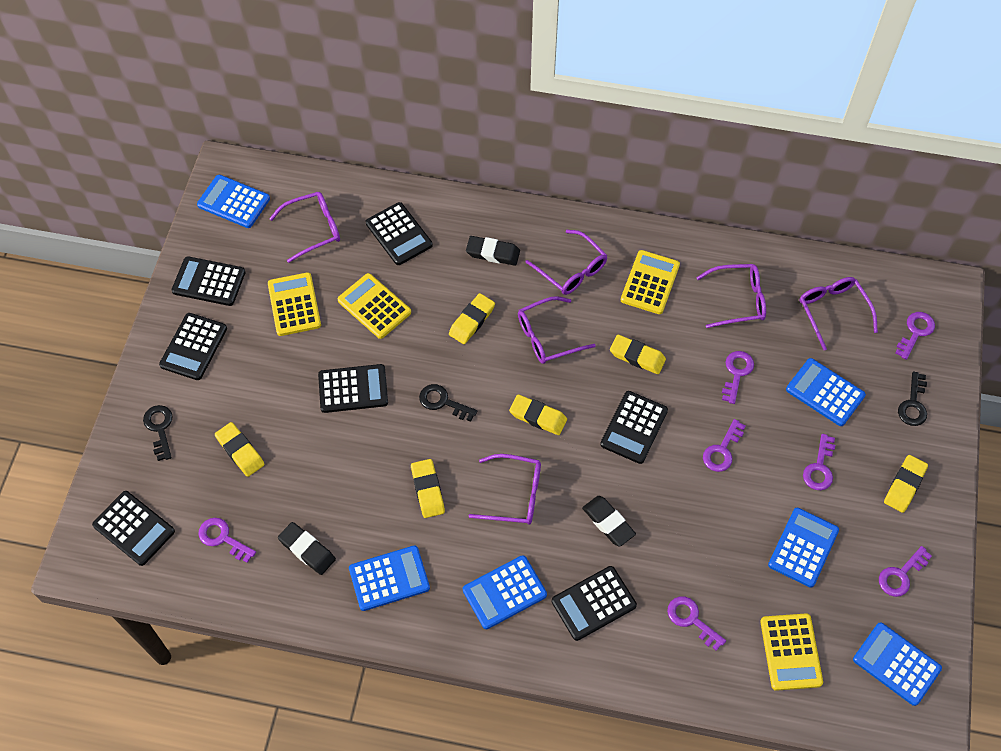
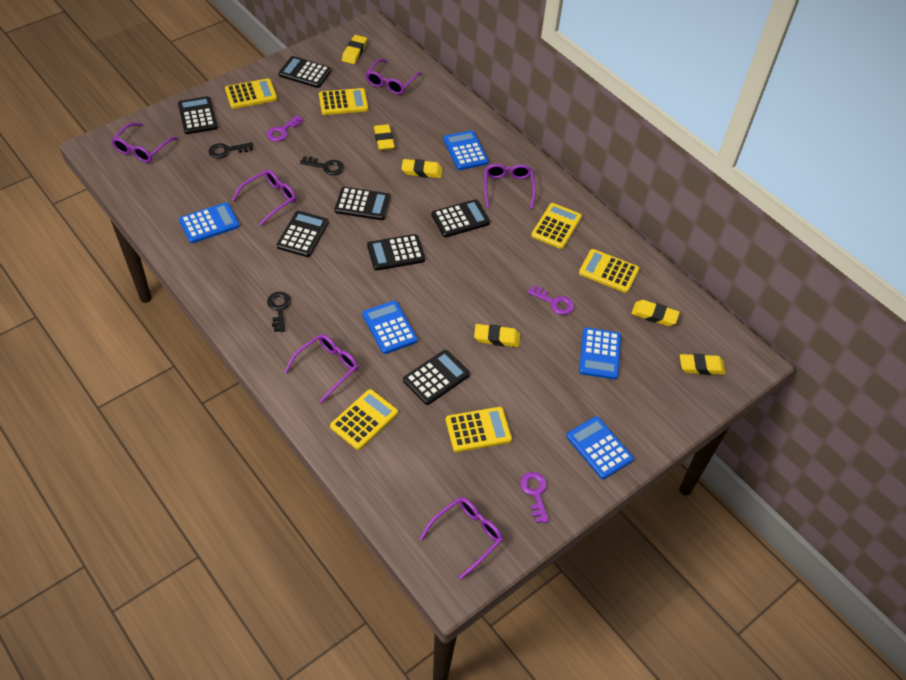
black eraser: 3 -> 0
blue calculator: 6 -> 5
purple key: 7 -> 3
yellow calculator: 4 -> 6

